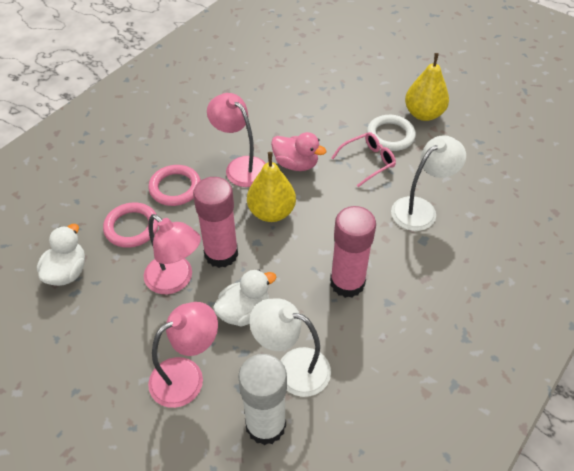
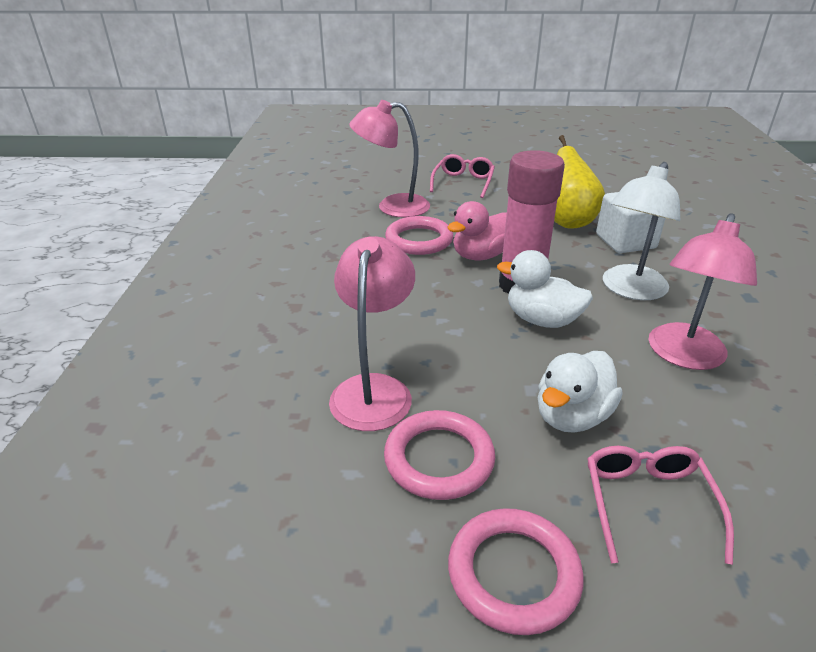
pink glasses: 1 -> 2
pink glue stick: 2 -> 1
pink ring: 2 -> 3
white cube: 0 -> 1
white glue stick: 1 -> 0
white lamp: 2 -> 1
white ring: 1 -> 0
yellow pear: 2 -> 1

